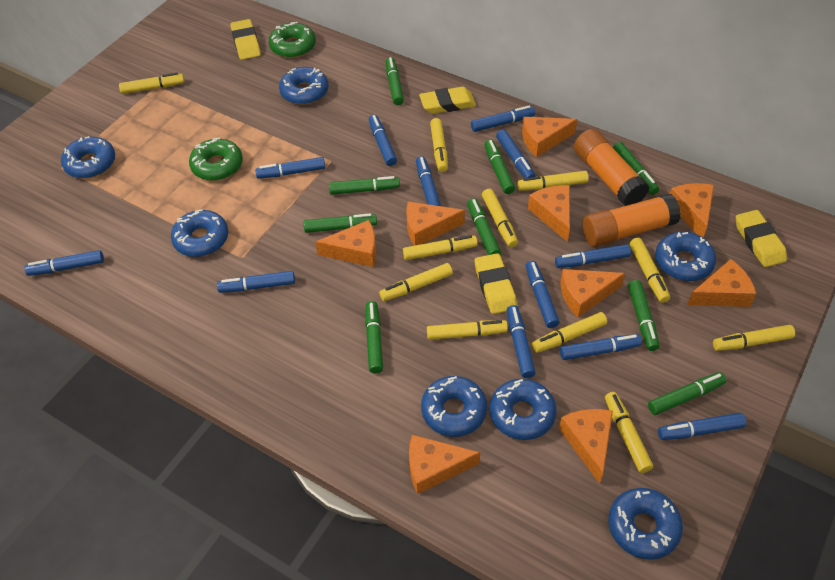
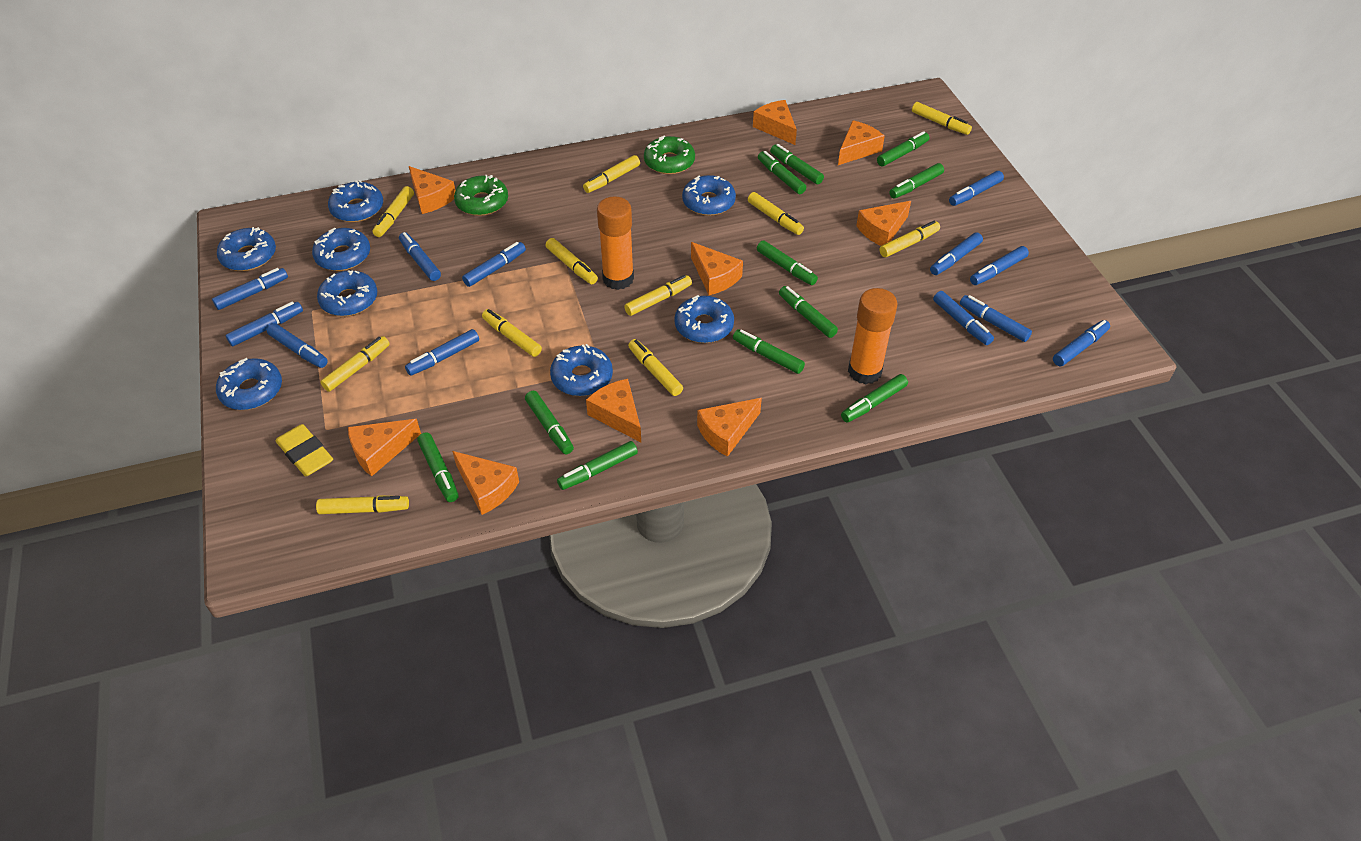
blue donut: 7 -> 8
green marker: 9 -> 11
yellow eraser: 4 -> 1

